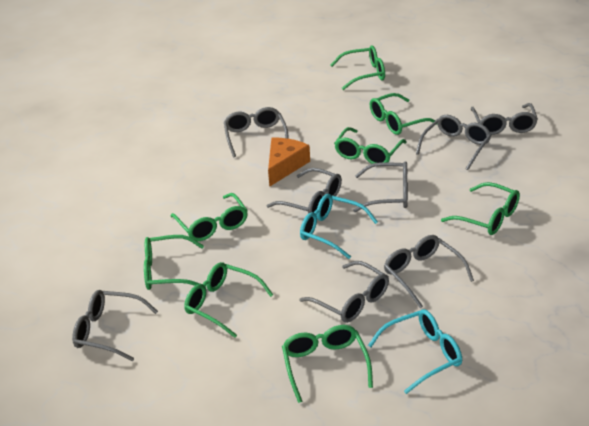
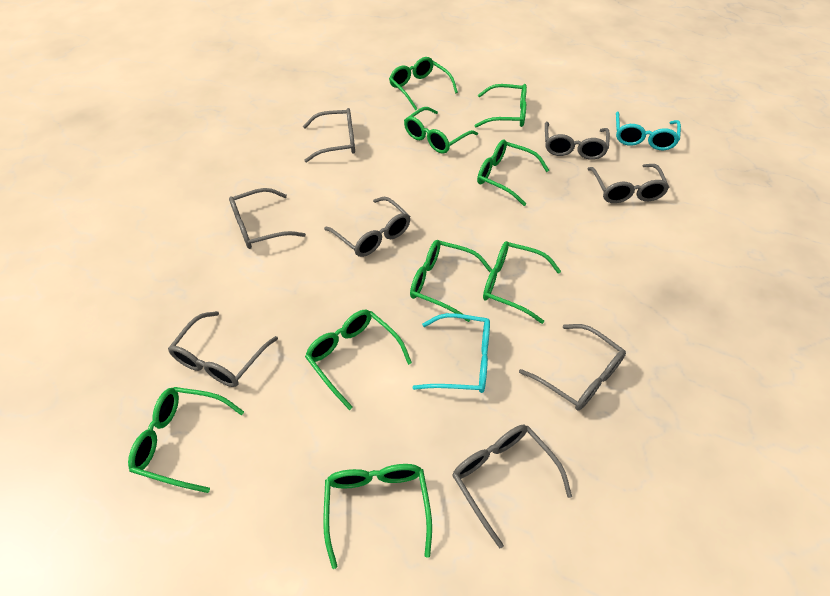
green glasses: 8 -> 9
orange cheese: 1 -> 0

